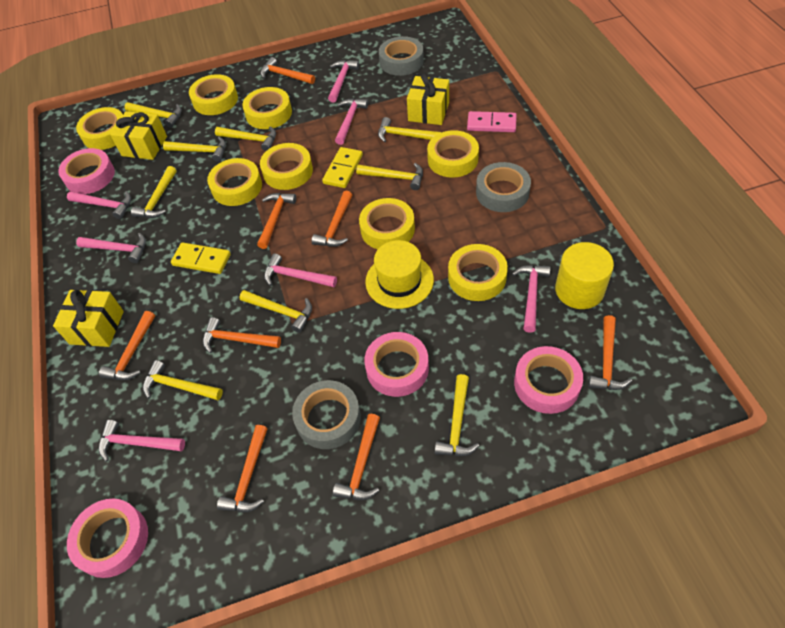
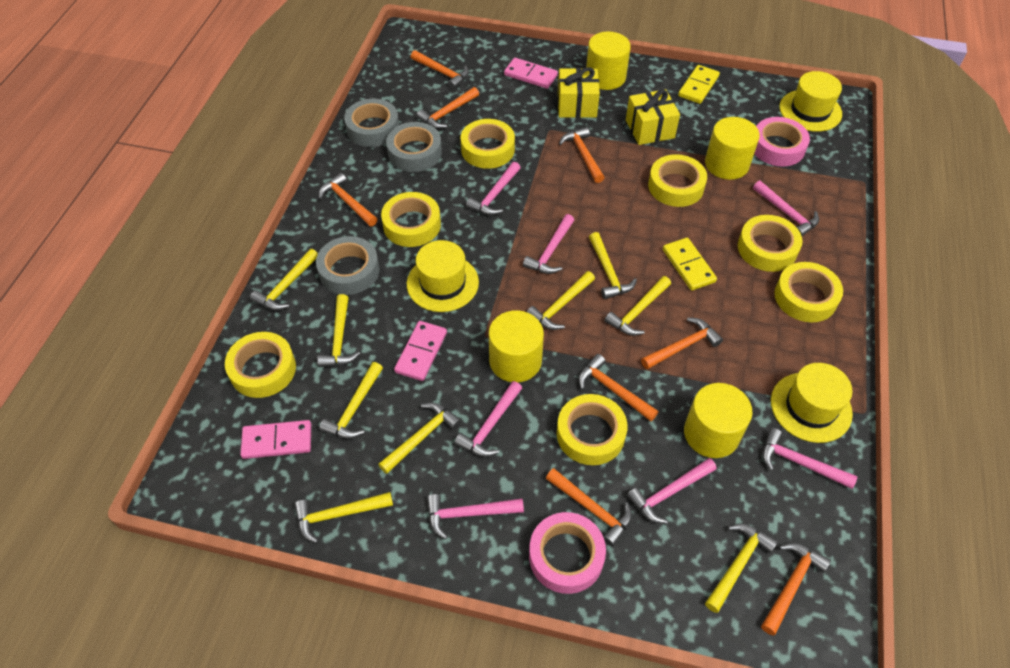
pink domino: 1 -> 3
pink tape: 4 -> 2
yellow cylinder: 1 -> 4
yellow gift: 3 -> 2
yellow hat: 1 -> 3
yellow tape: 8 -> 7

